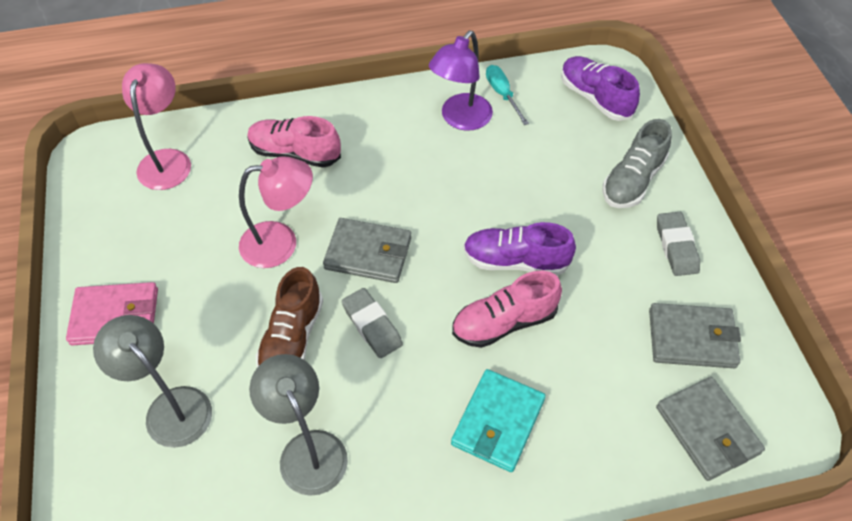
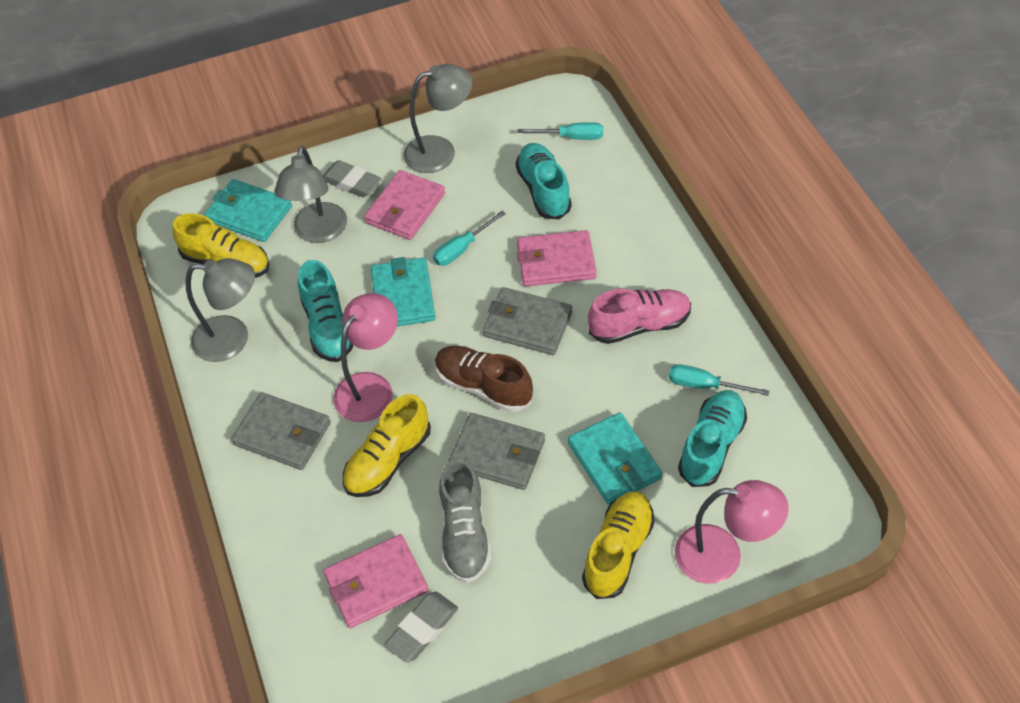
grey lamp: 2 -> 3
pink shoe: 2 -> 1
pink wallet: 1 -> 3
purple lamp: 1 -> 0
purple shoe: 2 -> 0
turquoise screwdriver: 1 -> 3
turquoise shoe: 0 -> 3
turquoise wallet: 1 -> 3
yellow shoe: 0 -> 3

